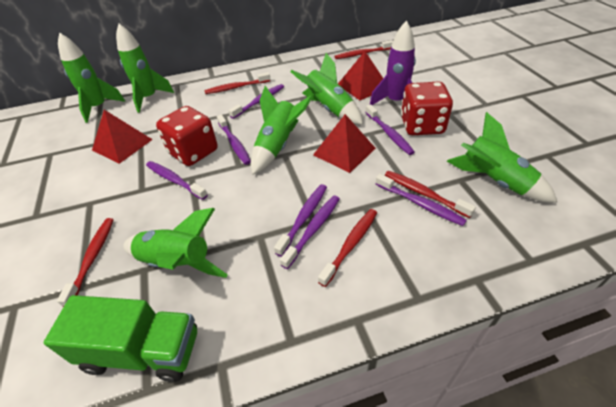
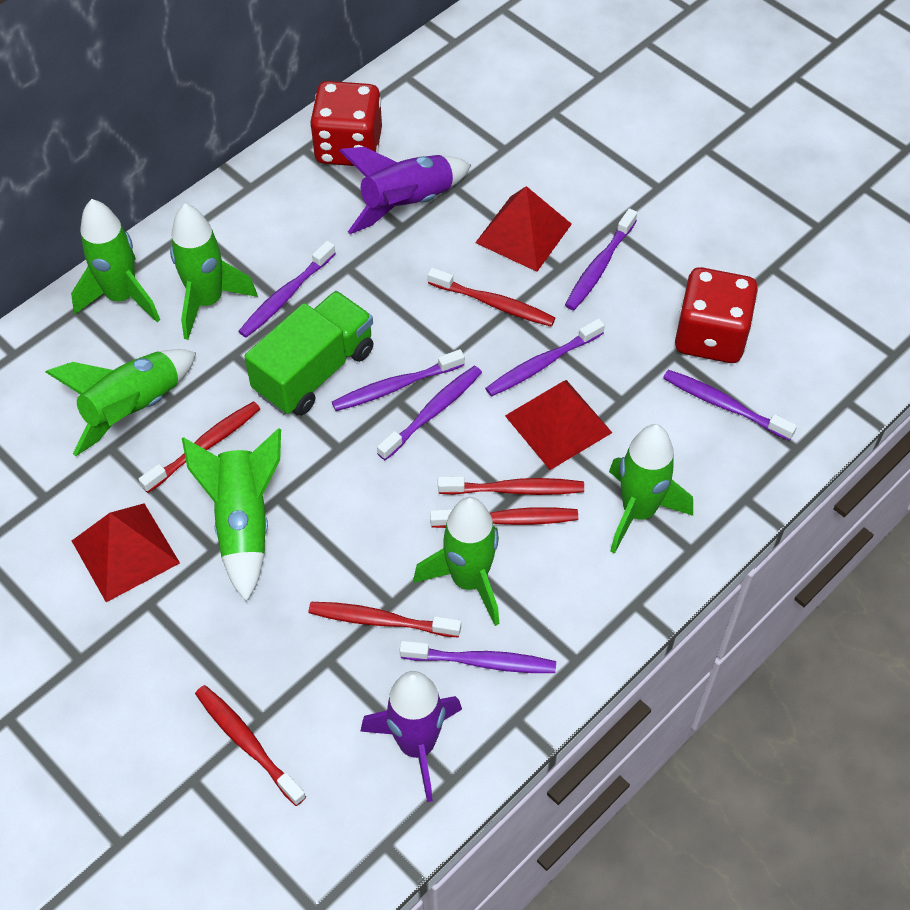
purple rocket: 1 -> 2
red toothbrush: 5 -> 6

